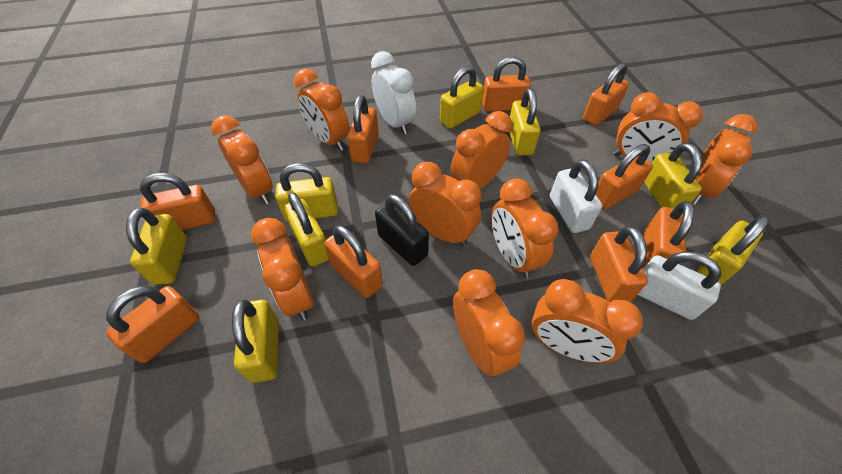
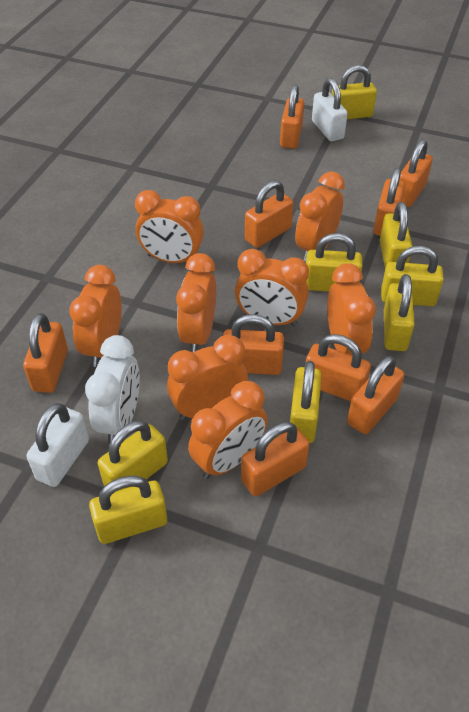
black padlock: 1 -> 0
orange clock: 10 -> 8

